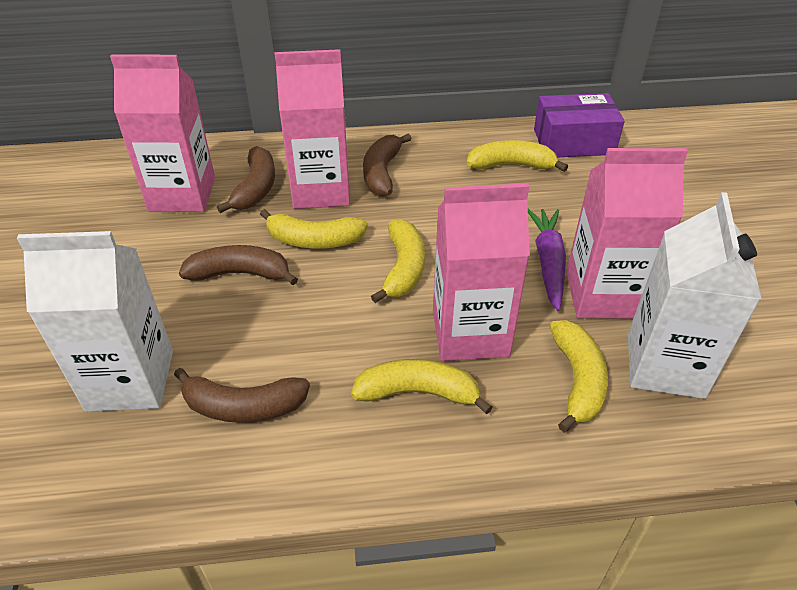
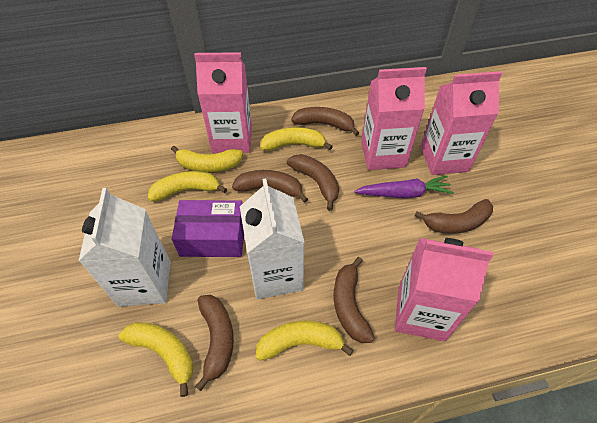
brown banana: 4 -> 6

